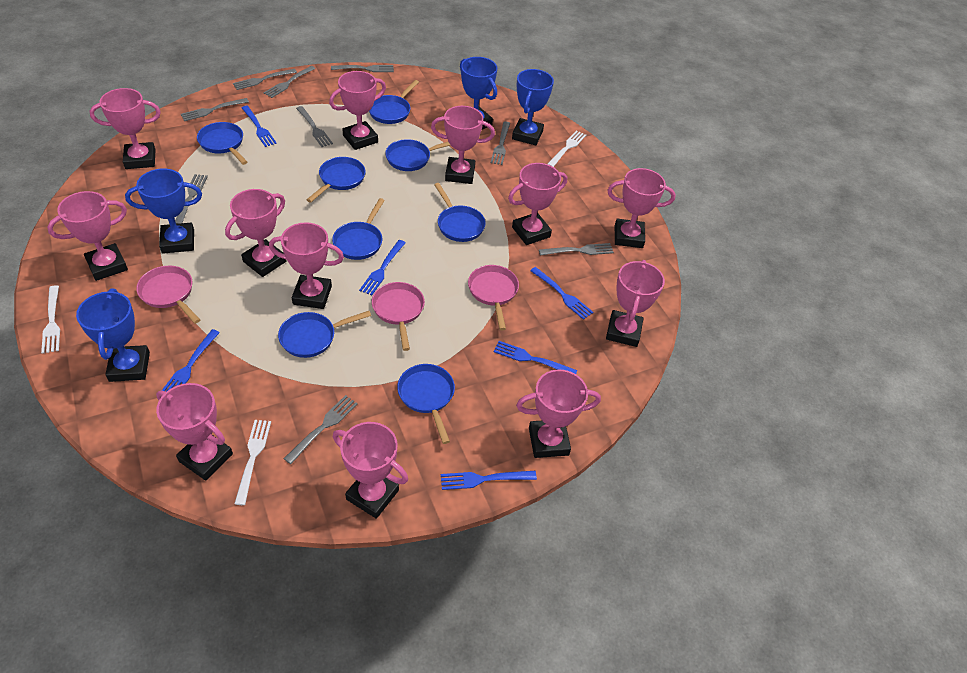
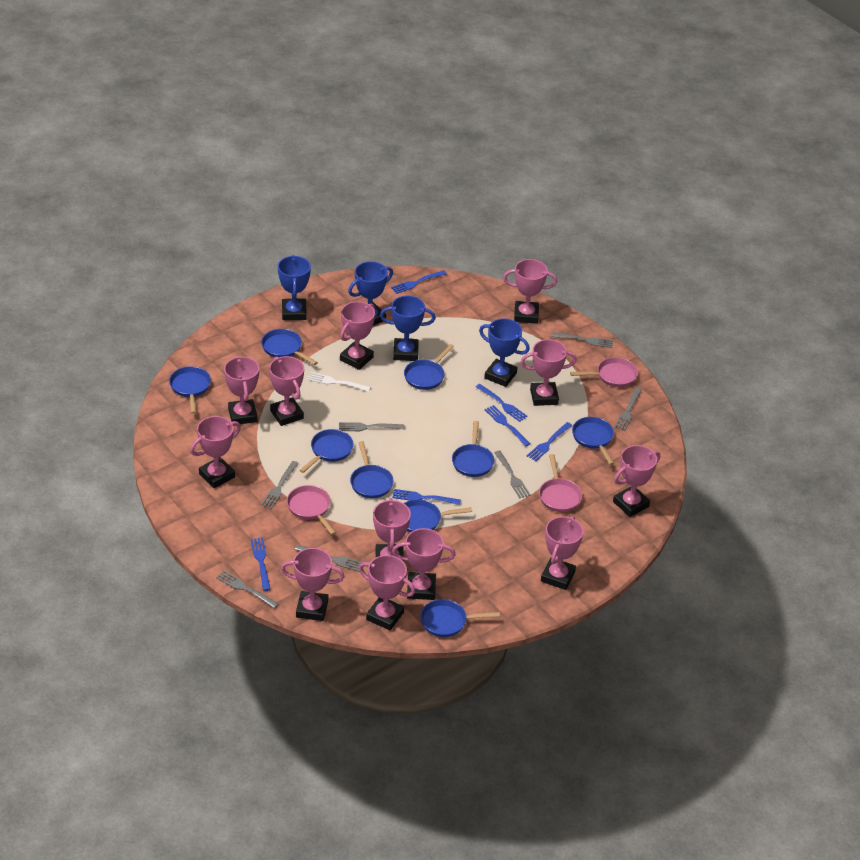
blue pan: 8 -> 9
grey fork: 9 -> 7
white fork: 3 -> 1

